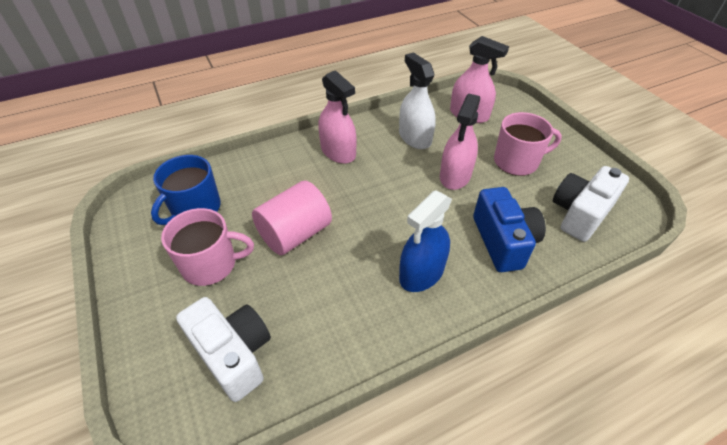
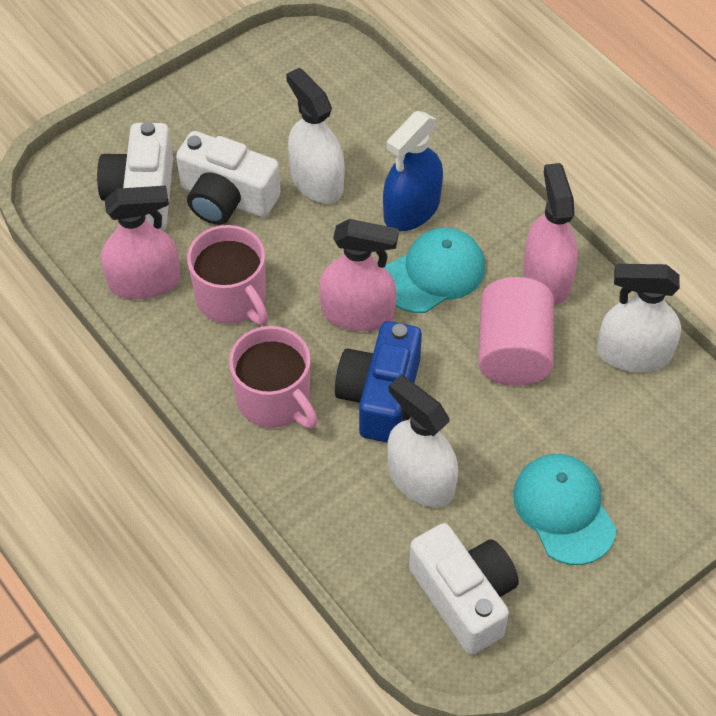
blue mug: 1 -> 0
turquoise cap: 0 -> 2
white camera: 2 -> 3
white spray bottle: 1 -> 3

